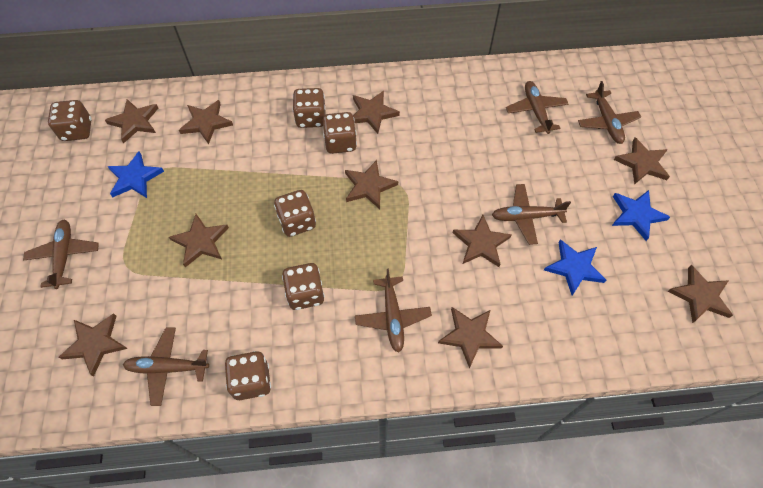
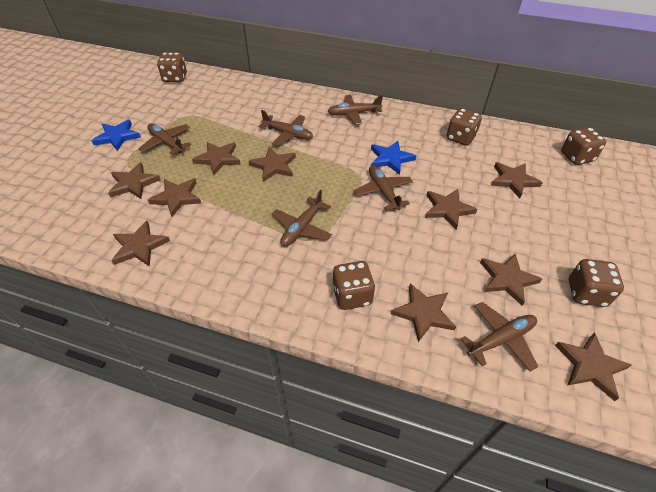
blue star: 3 -> 2
brown dice: 6 -> 5

